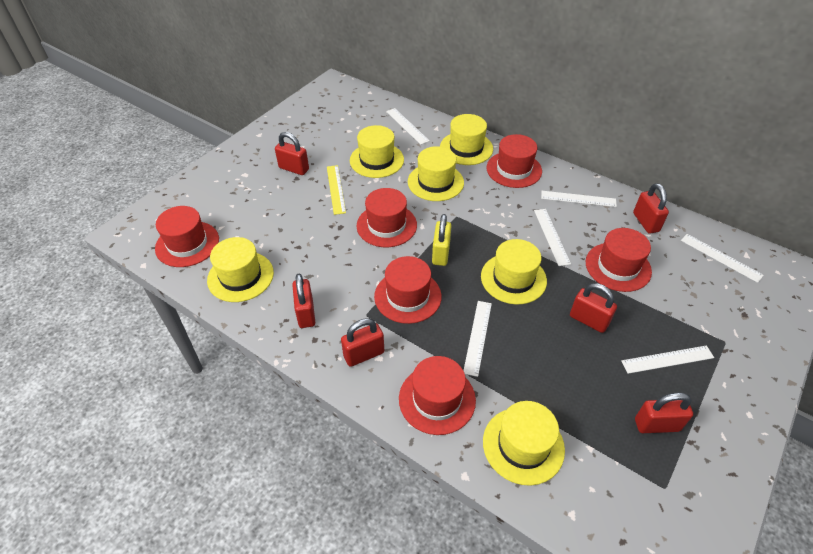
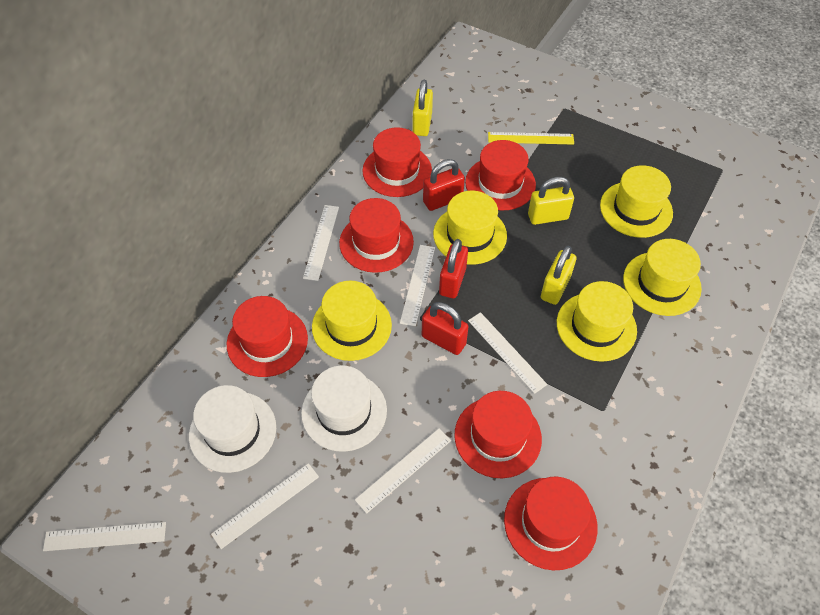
red padlock: 6 -> 3
white hat: 0 -> 2
yellow hat: 6 -> 5
yellow padlock: 1 -> 3

